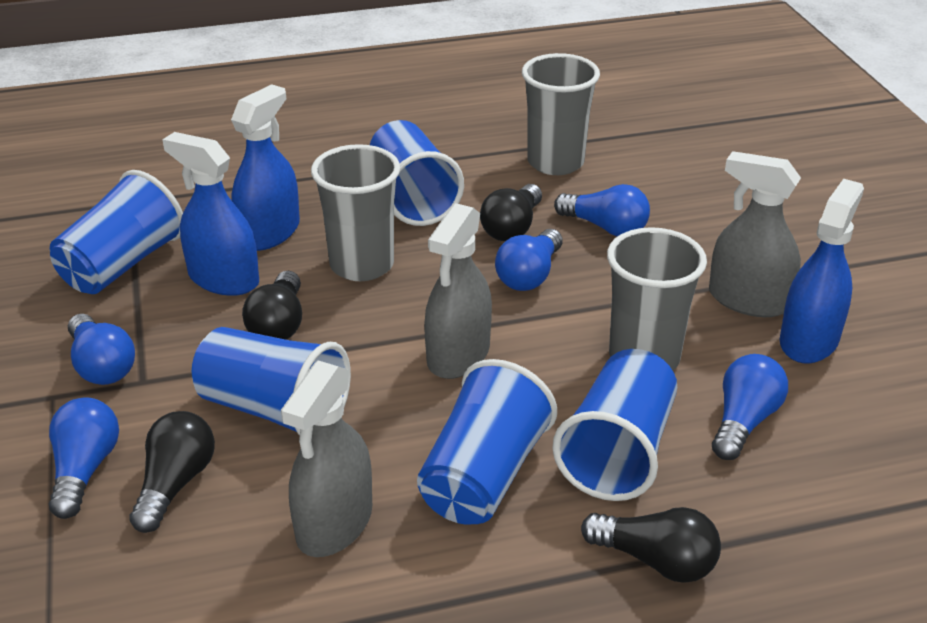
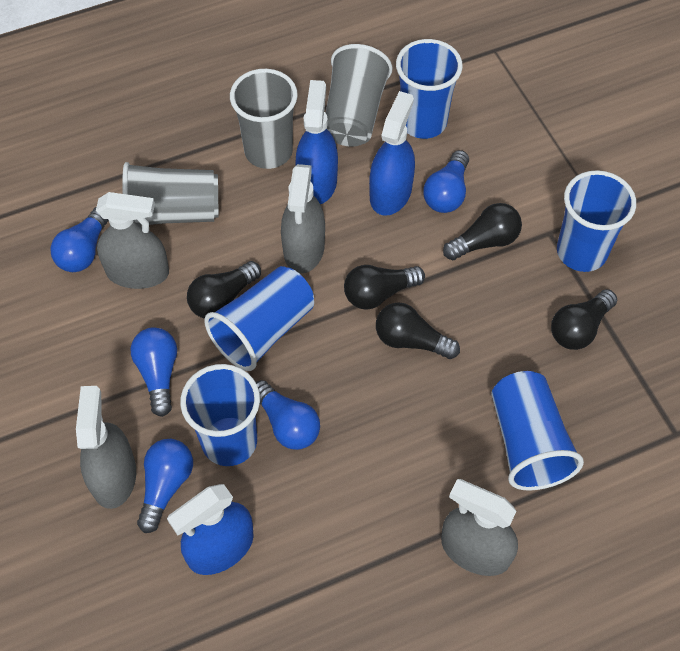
black light bulb: 4 -> 5
grey spray bottle: 3 -> 4

